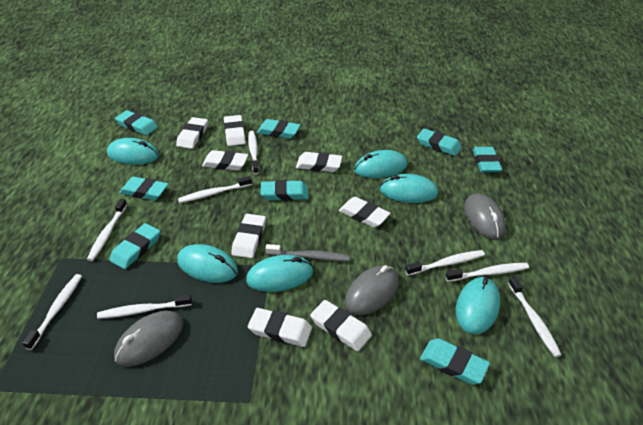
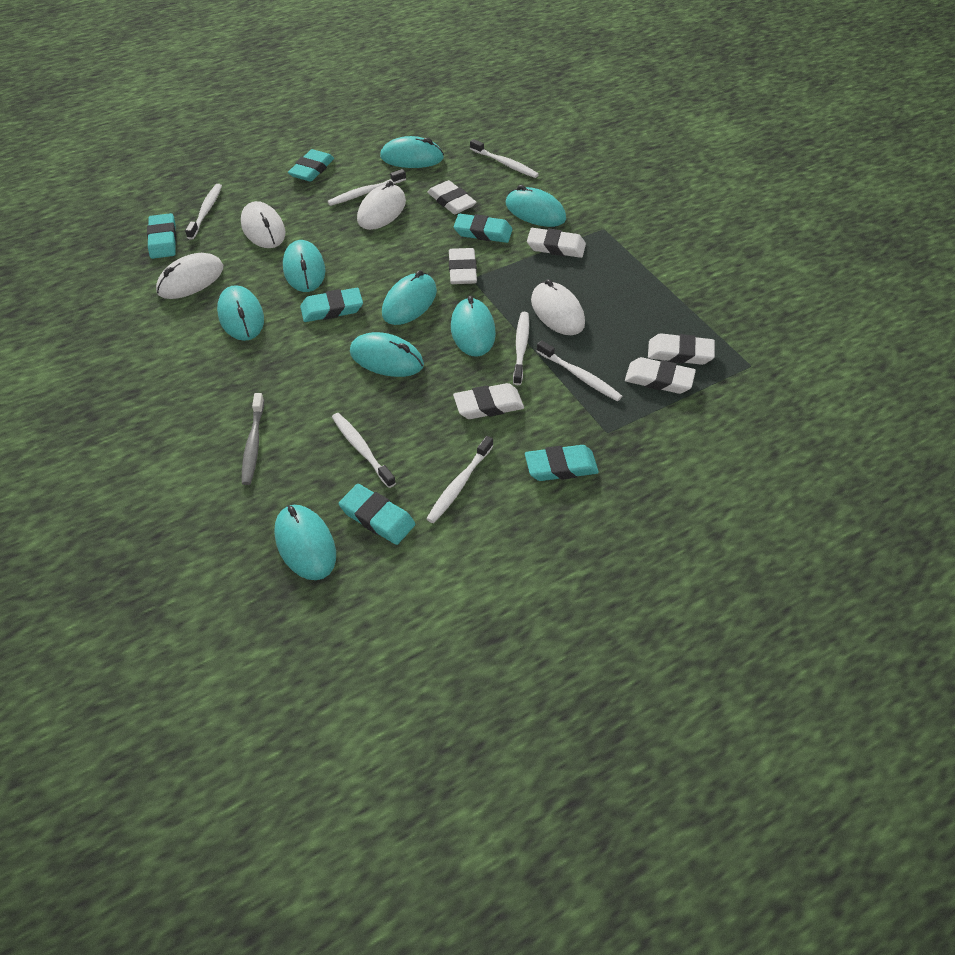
grey mouse: 3 -> 0
turquoise eraser: 8 -> 6
turquoise mouse: 6 -> 8
white eraser: 8 -> 6
white mouse: 0 -> 4
white toothbrush: 8 -> 7

